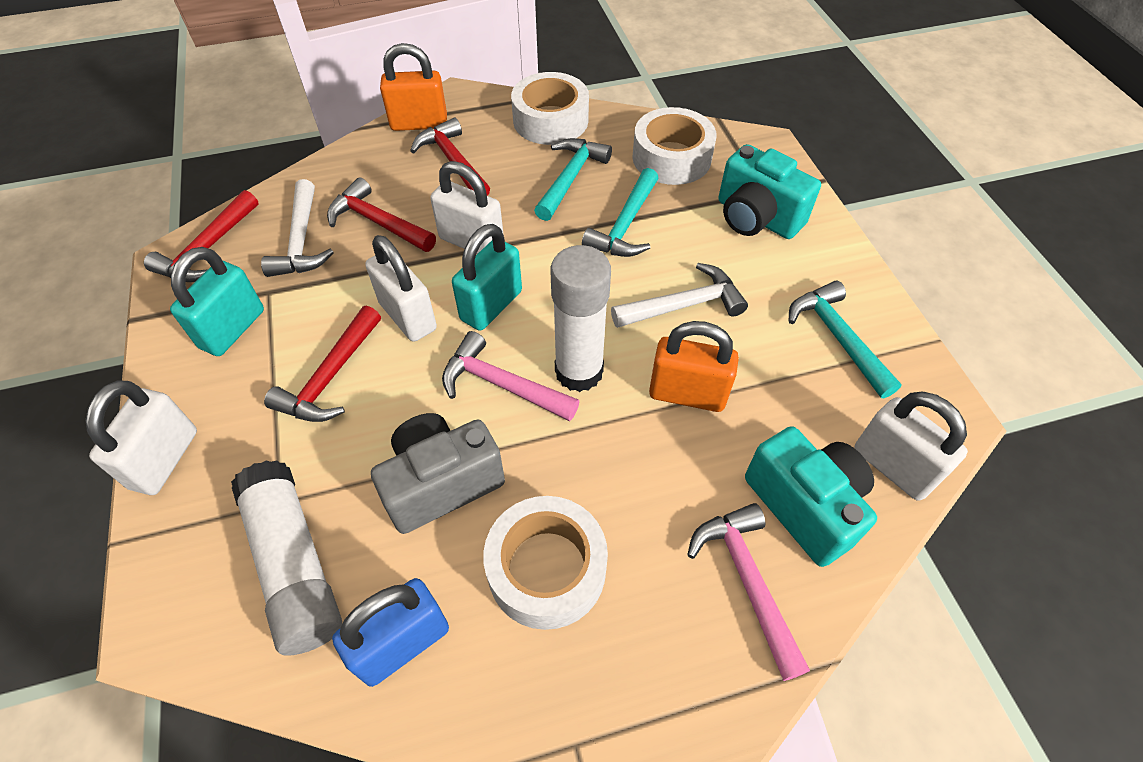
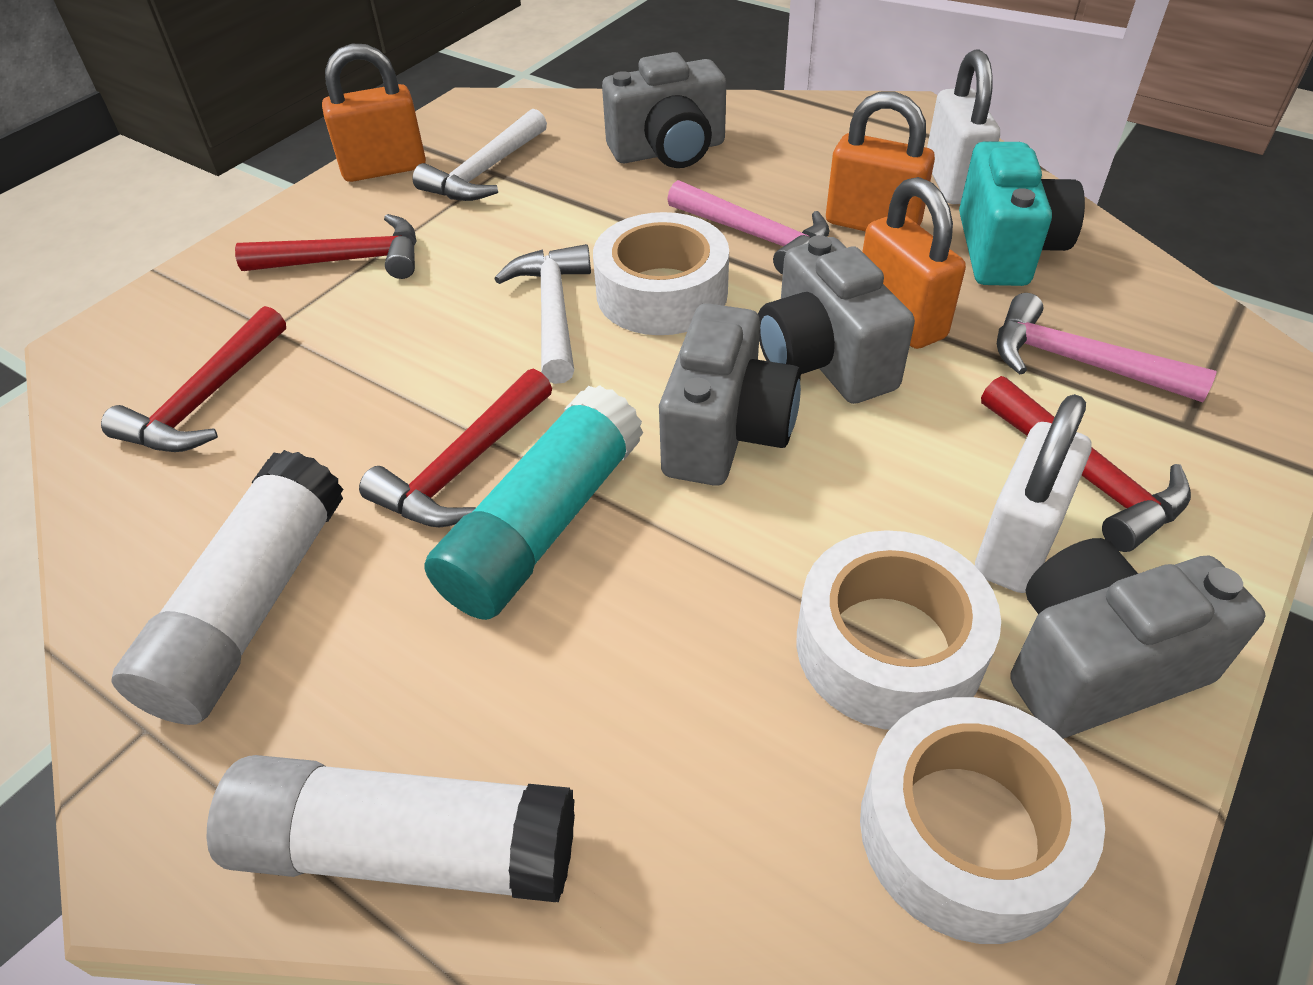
blue padlock: 1 -> 0
grey camera: 1 -> 4
orange padlock: 2 -> 3
turquoise camera: 2 -> 1
turquoise glue stick: 0 -> 1
turquoise hammer: 3 -> 0
turquoise padlock: 2 -> 0
white padlock: 4 -> 2

